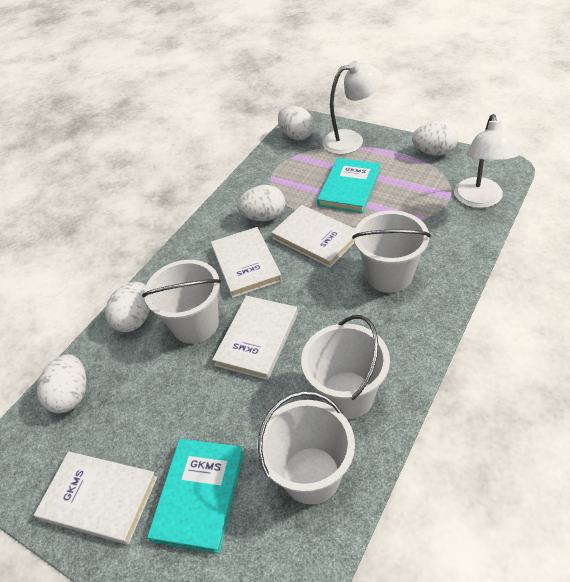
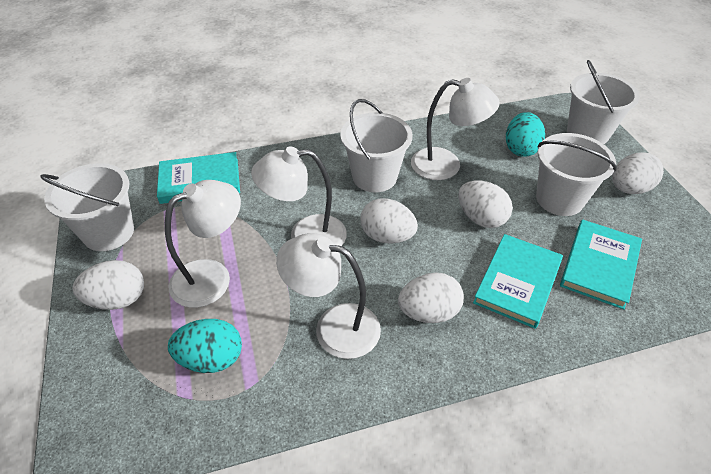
turquoise book: 2 -> 3
turquoise egg: 0 -> 2
white book: 4 -> 0
white lamp: 2 -> 4

